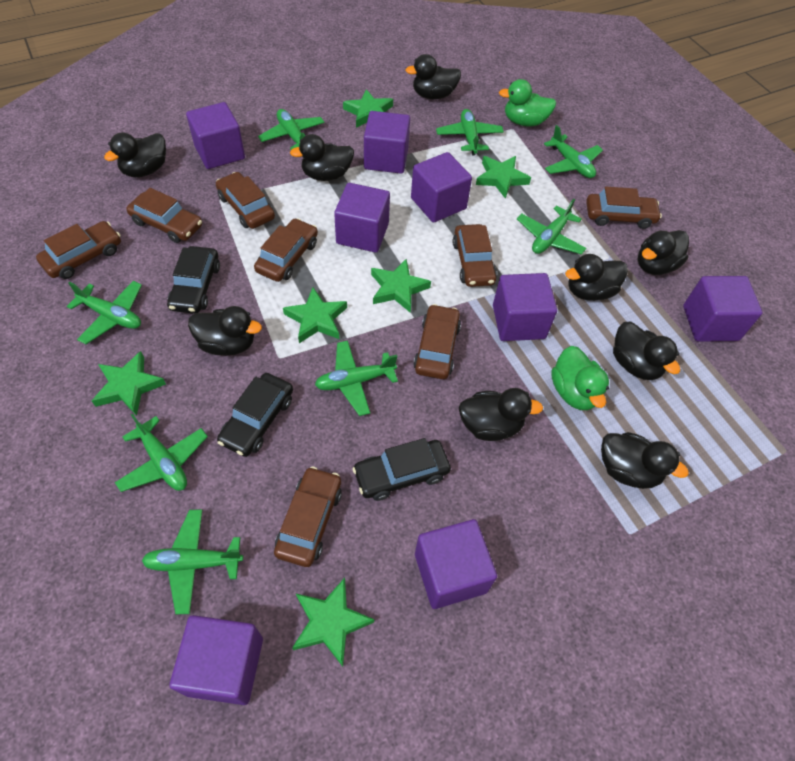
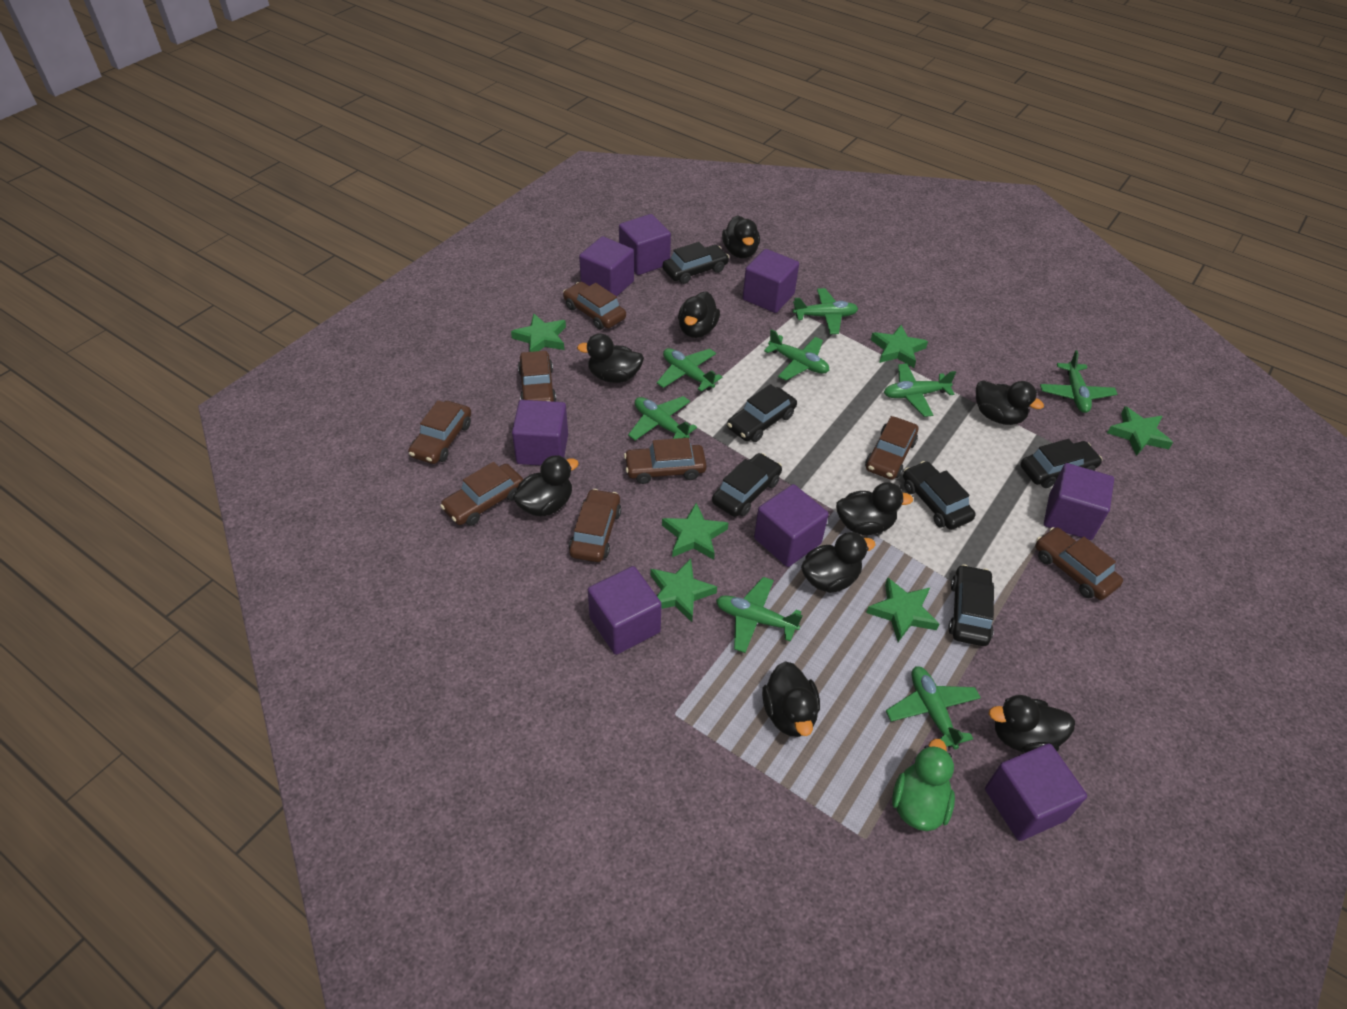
black car: 3 -> 6
green duck: 2 -> 1

